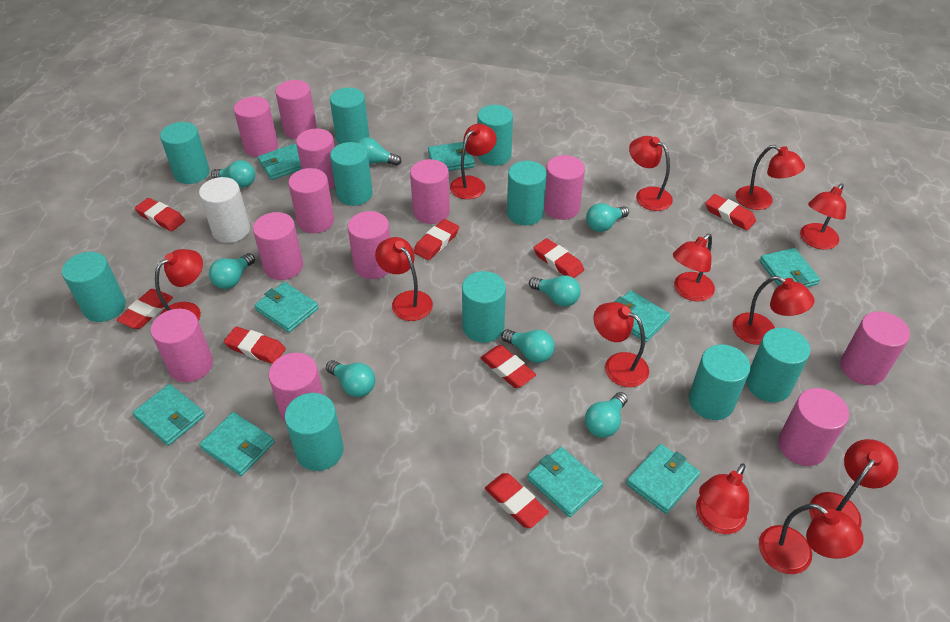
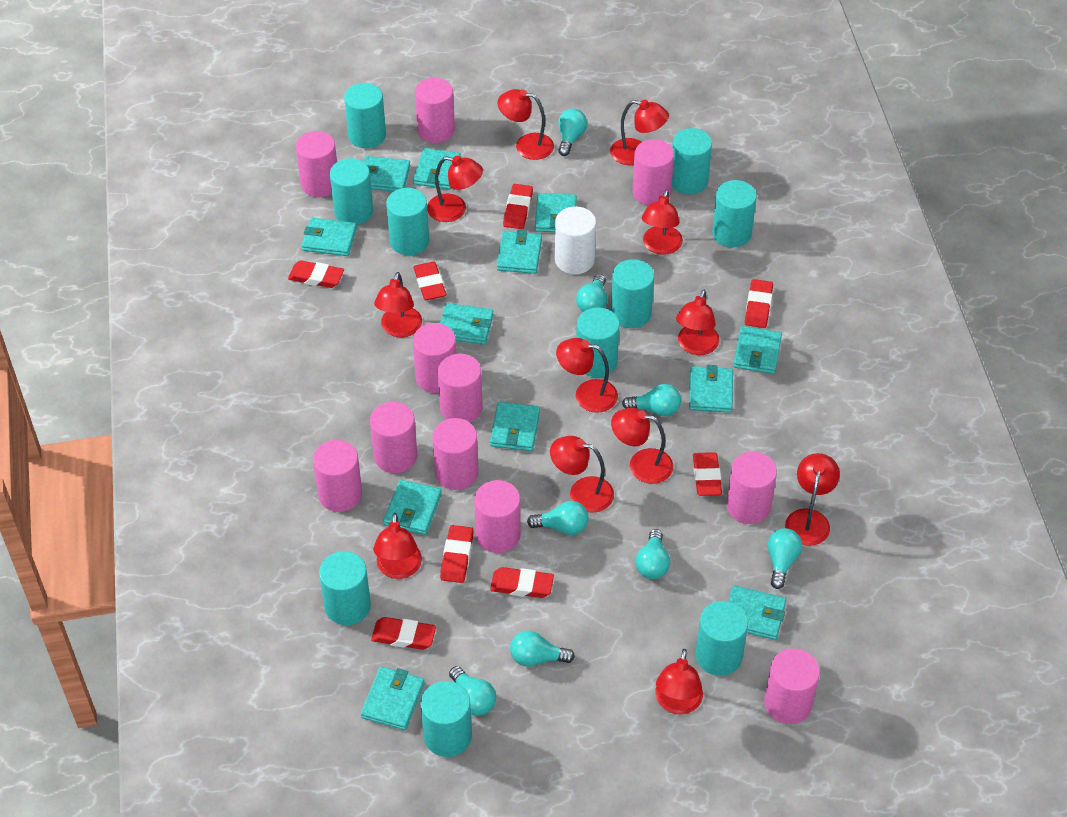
pink cylinder: 12 -> 11
turquoise wallet: 9 -> 12

